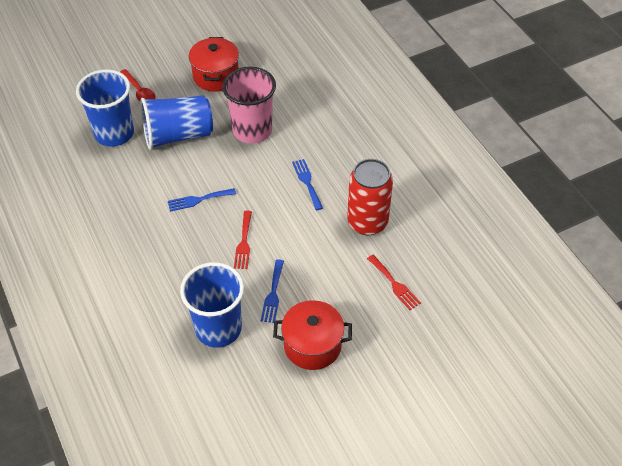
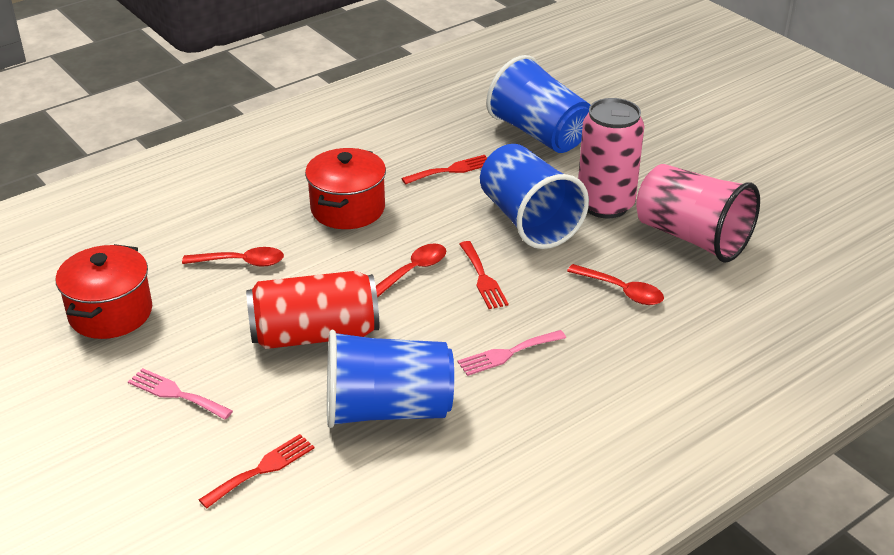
blue fork: 3 -> 0
pink can: 0 -> 1
pink fork: 0 -> 2
red fork: 2 -> 3
red spoon: 1 -> 3

